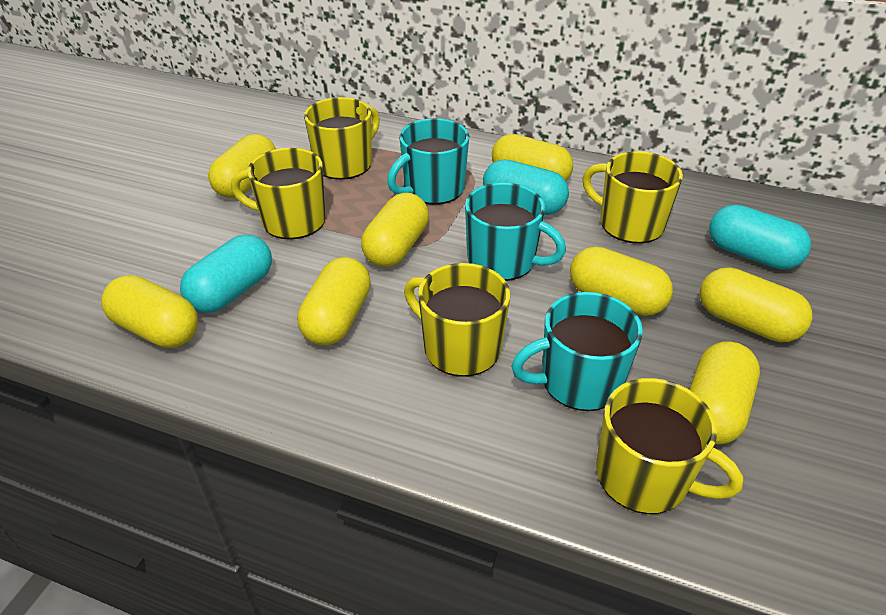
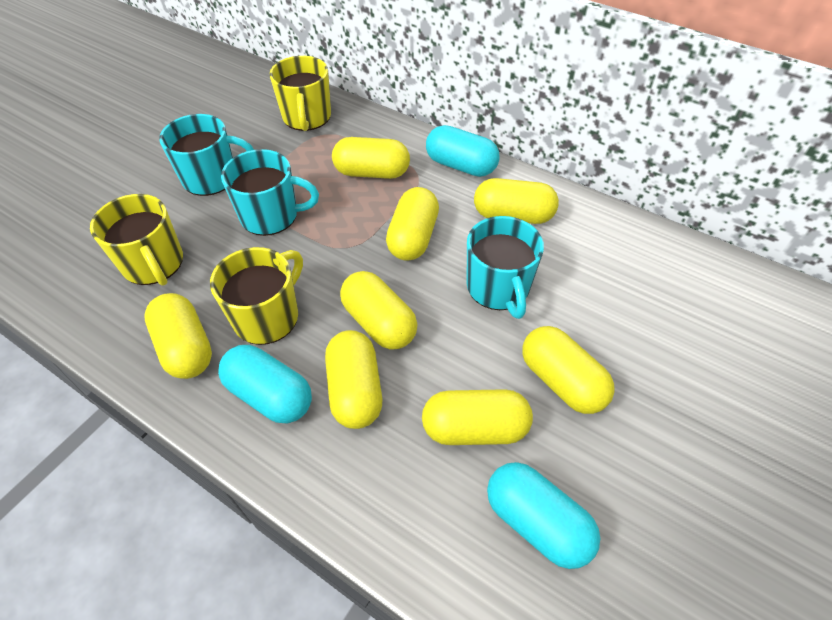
yellow mug: 5 -> 3

